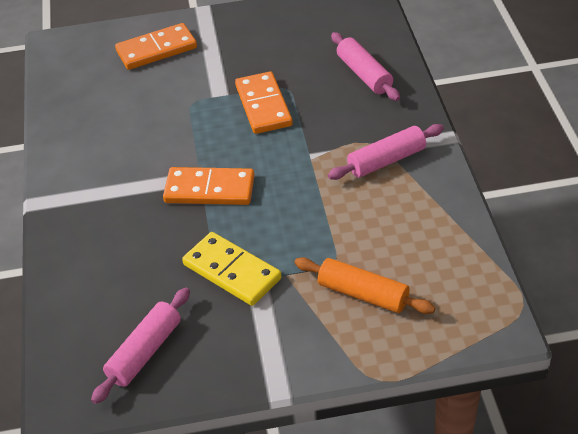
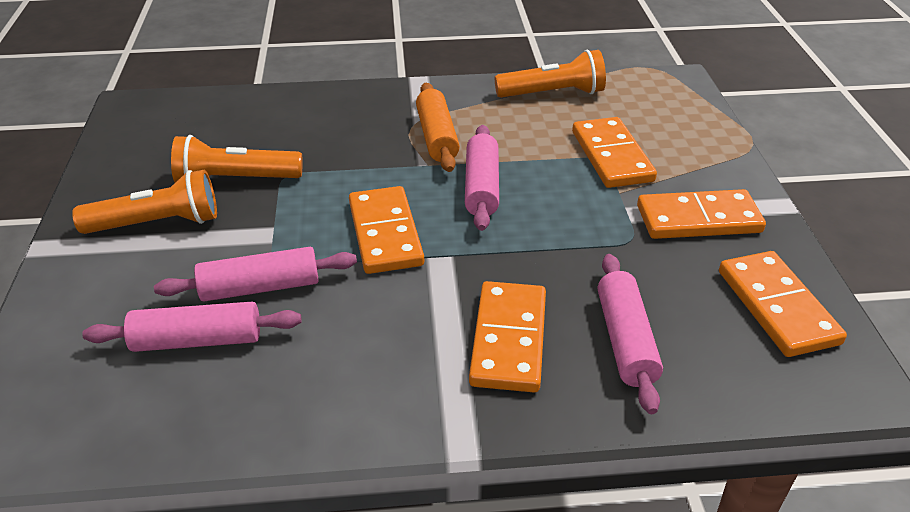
orange domino: 3 -> 5
orange flashlight: 0 -> 3
pink rolling pin: 3 -> 4
yellow domino: 1 -> 0

